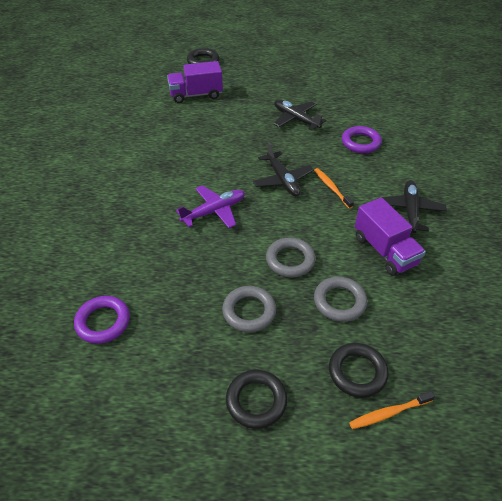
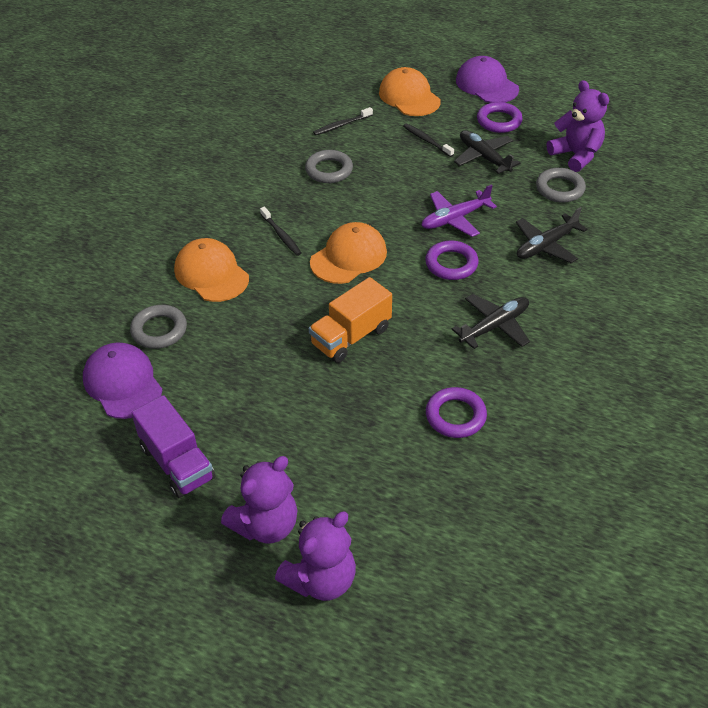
black ring: 3 -> 0
black toothbrush: 0 -> 3
orange cap: 0 -> 3
orange toothbrush: 2 -> 0
orange truck: 0 -> 1
purple cap: 0 -> 2
purple ring: 2 -> 3
purple teddy bear: 0 -> 3
purple truck: 2 -> 1

